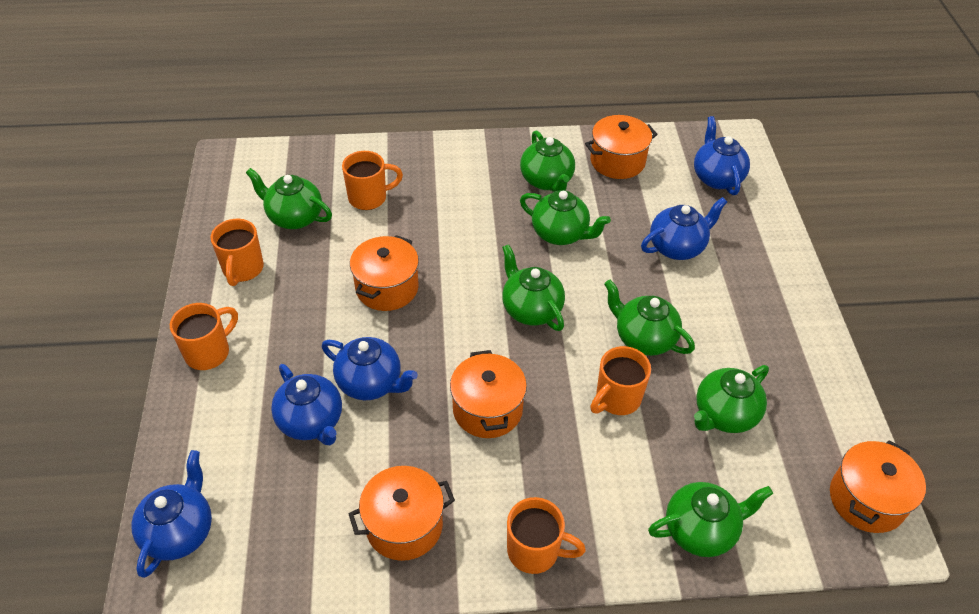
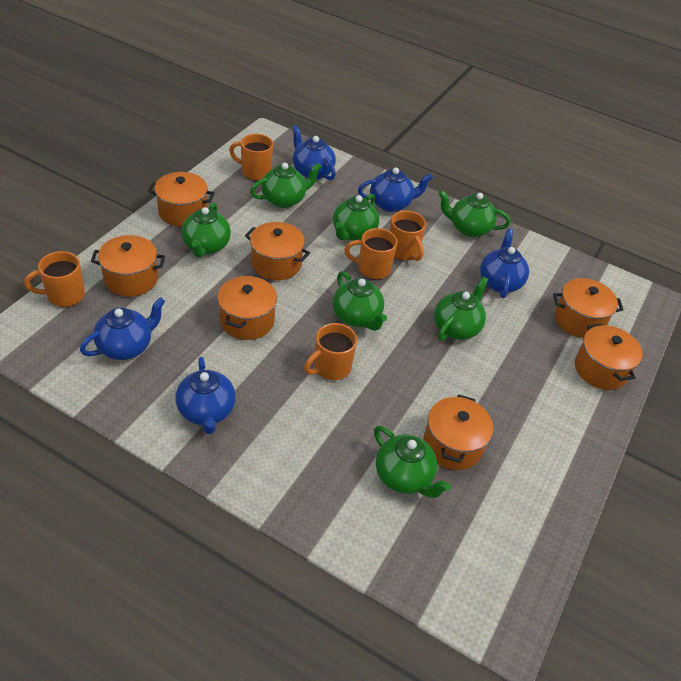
orange pot: 5 -> 7

